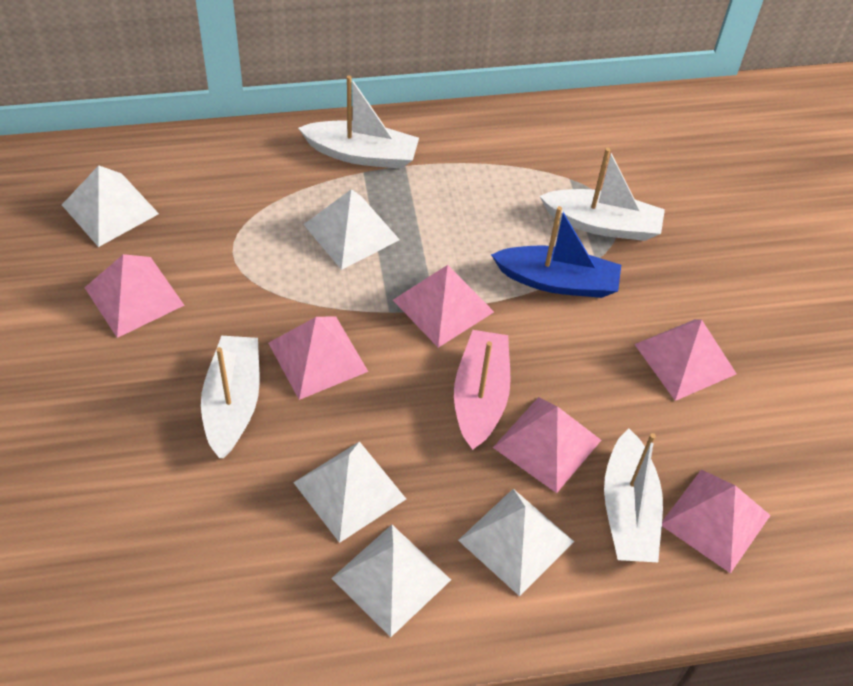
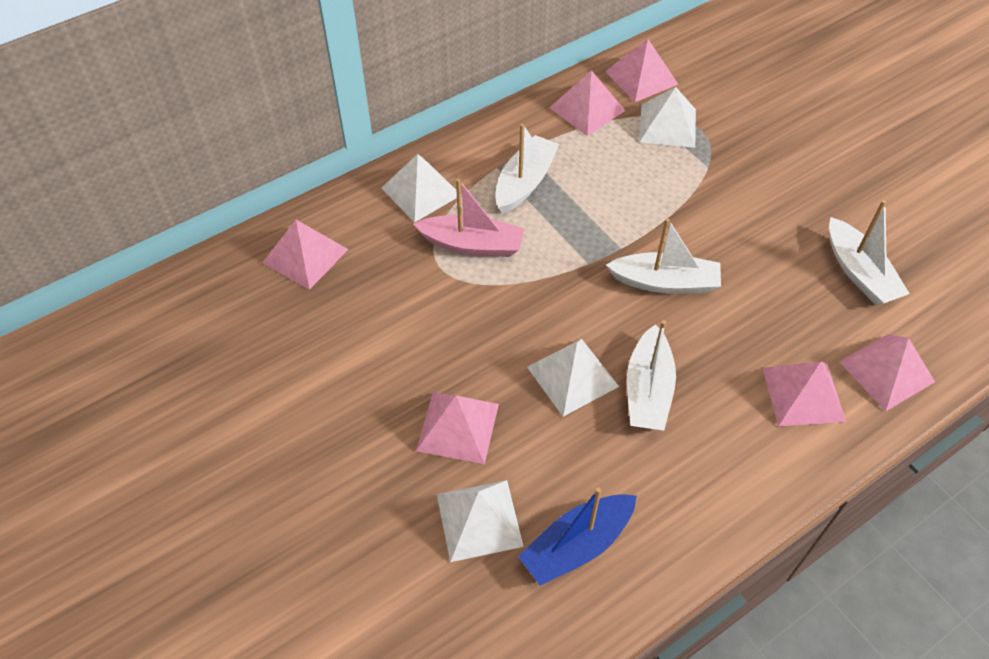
white pyramid: 5 -> 4

